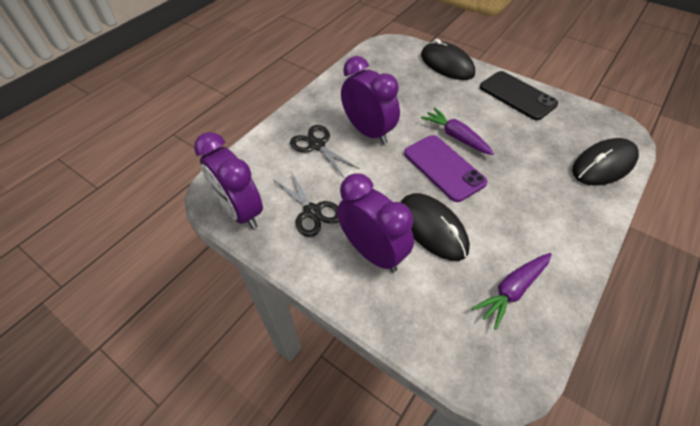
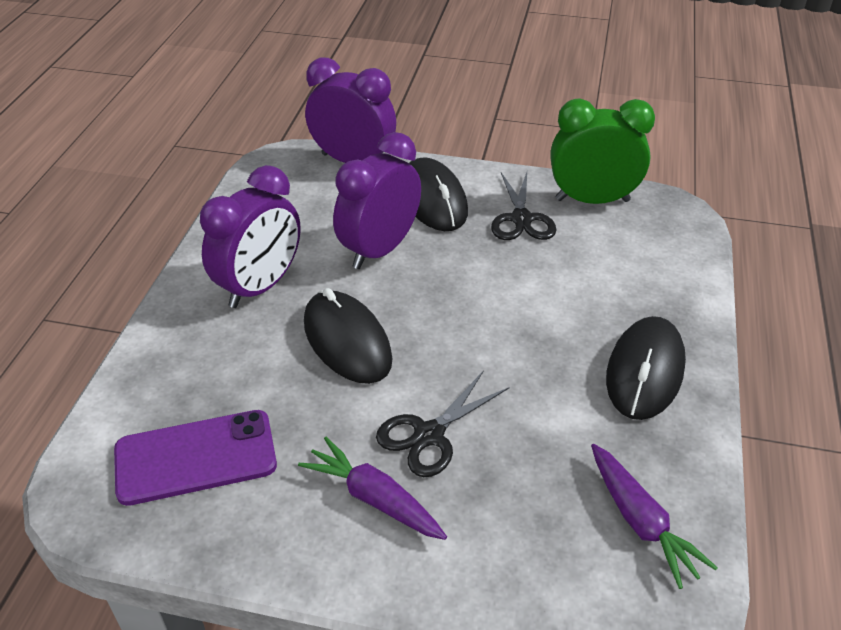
black phone: 1 -> 0
green clock: 0 -> 1

